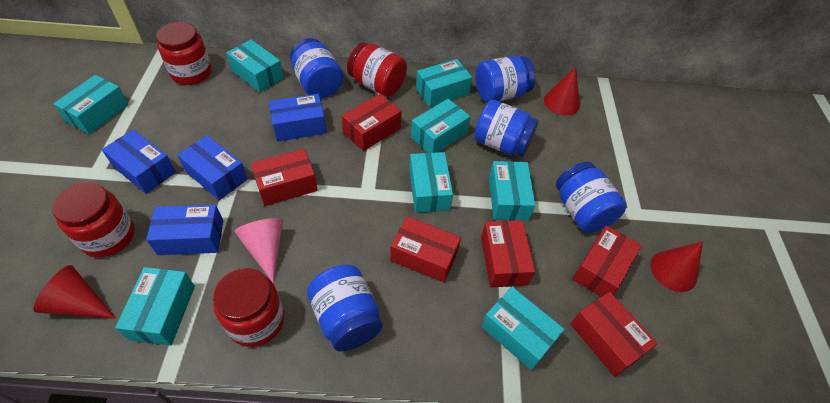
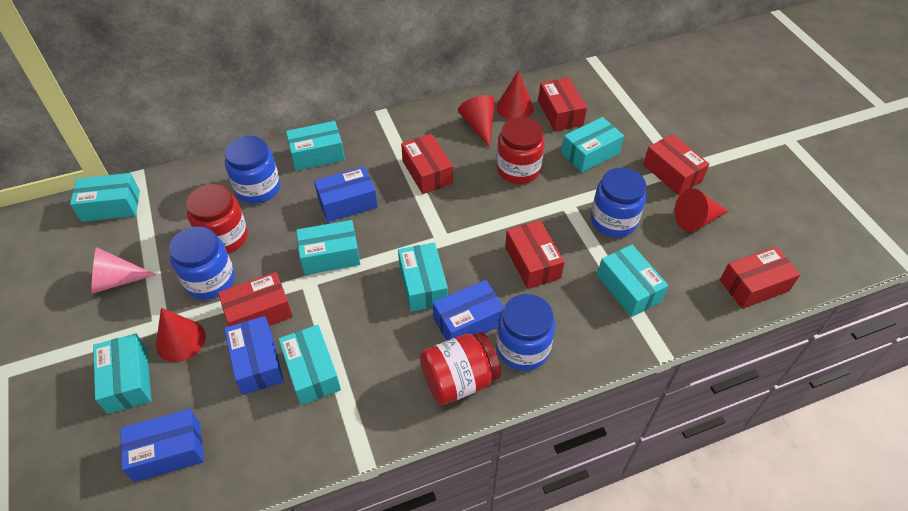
blue jar: 5 -> 4
red cone: 3 -> 4
red jar: 4 -> 3

